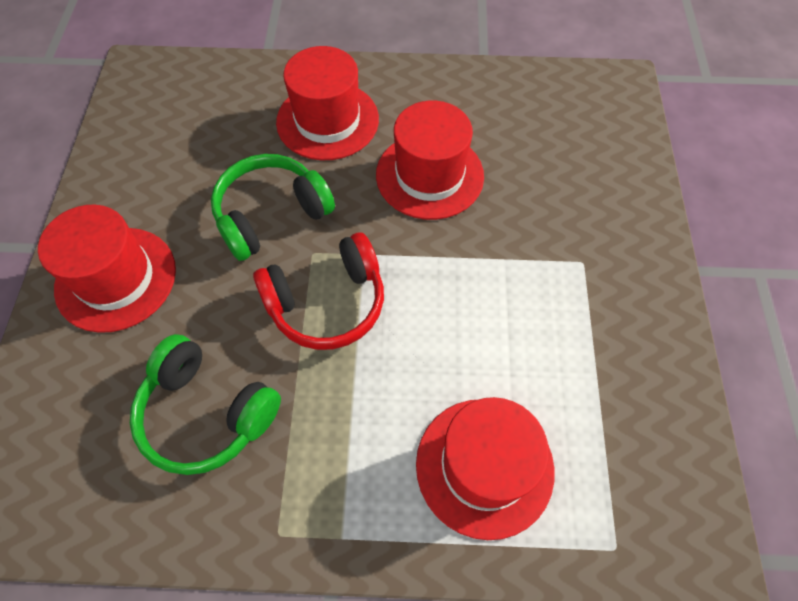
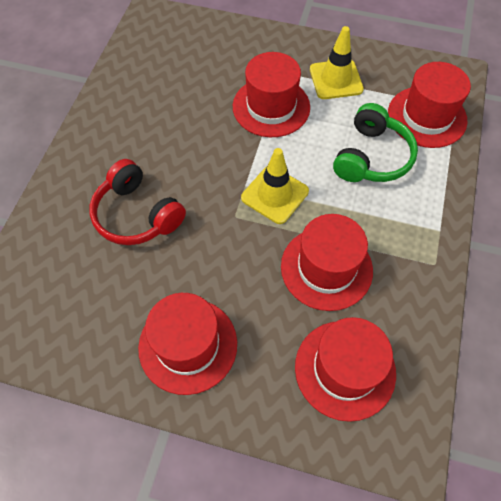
green headphones: 2 -> 1
red hat: 4 -> 5
yellow traffic cone: 0 -> 2

